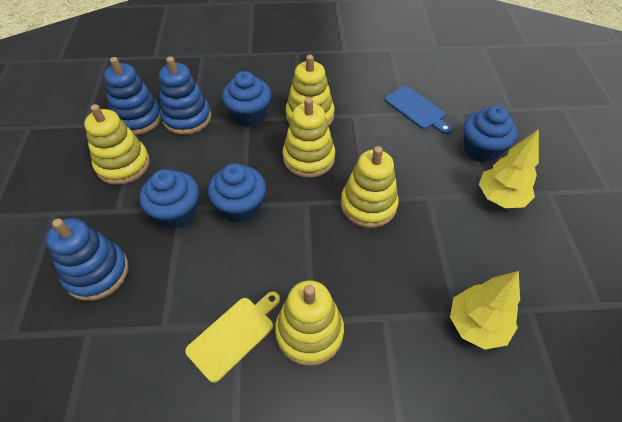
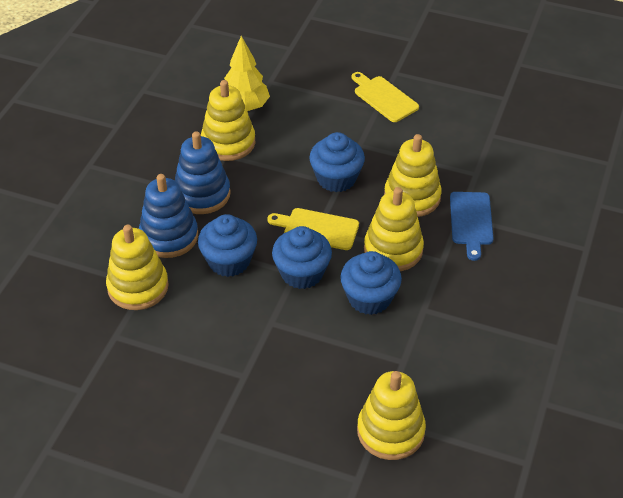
blue stacking toy: 3 -> 2
yellow cutting board: 1 -> 2
yellow tree: 2 -> 1

